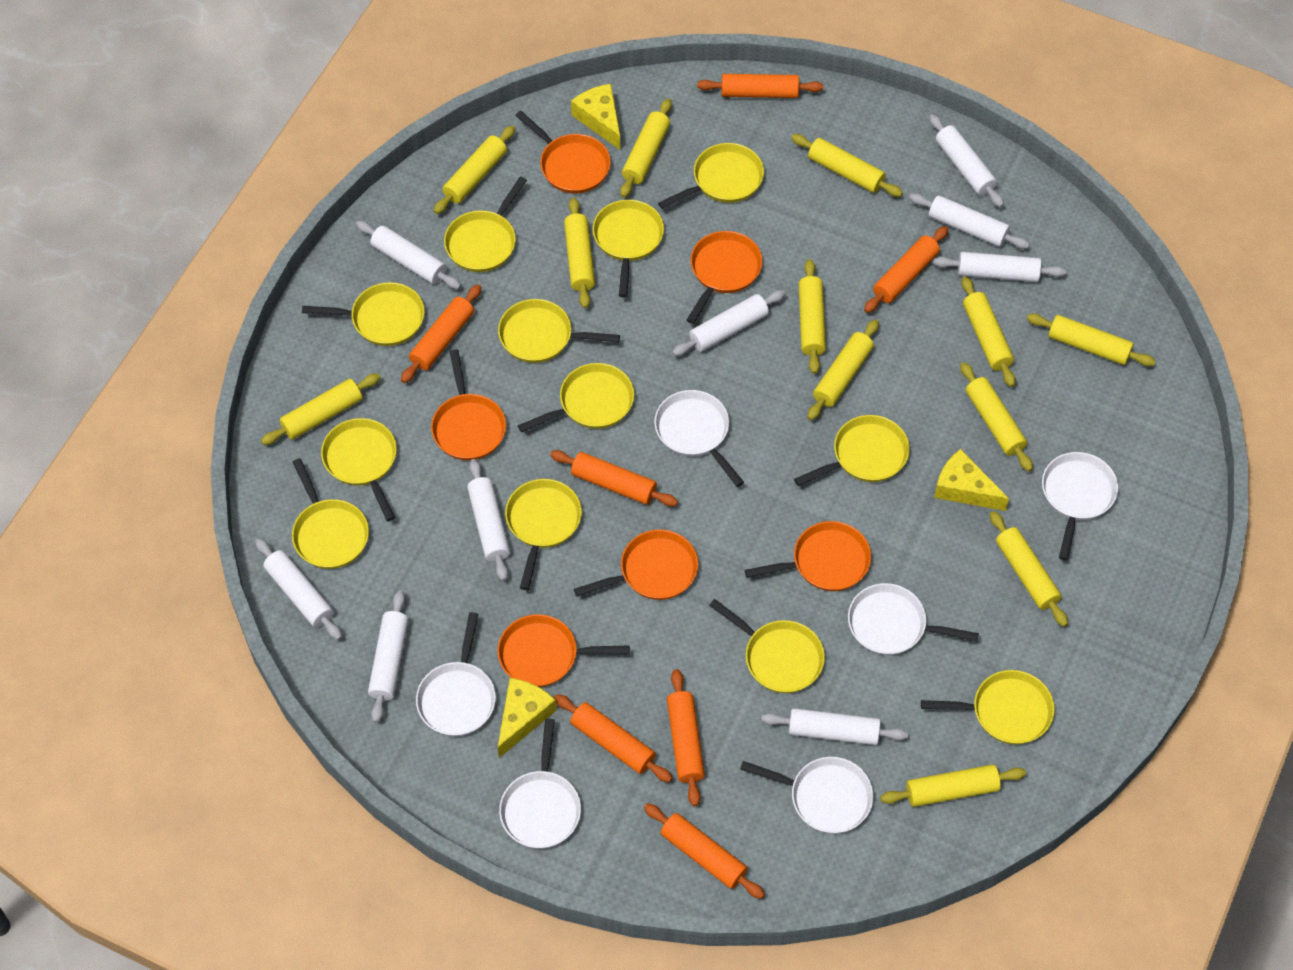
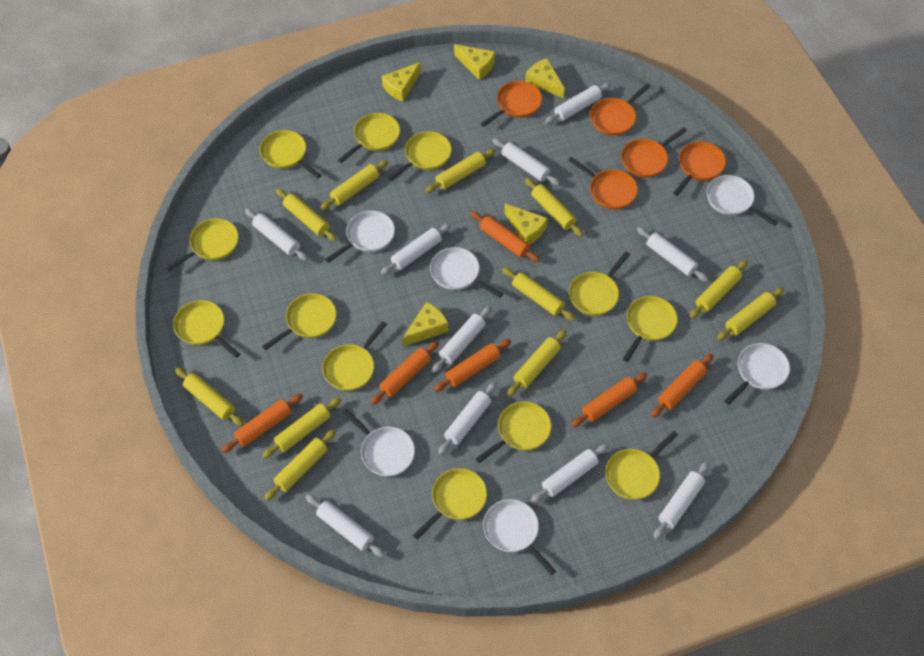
orange pan: 6 -> 5
orange rolling pin: 7 -> 6
white rolling pin: 9 -> 10
yellow cheese: 3 -> 5
yellow rolling pin: 12 -> 11

